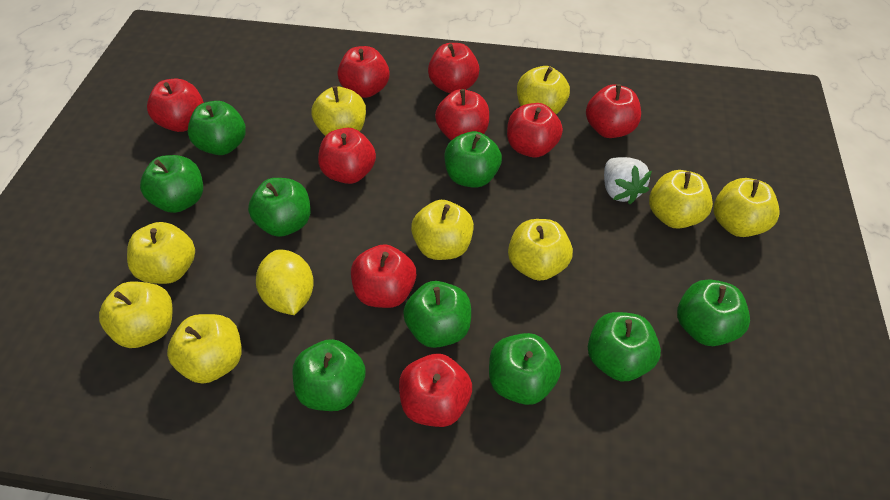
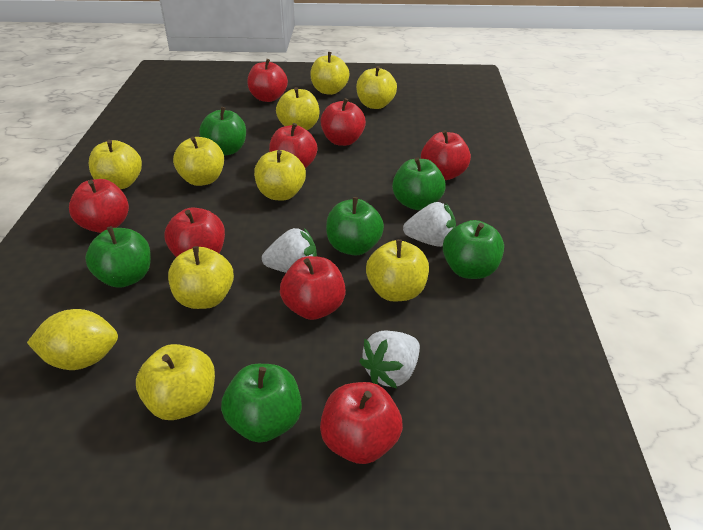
green apple: 9 -> 6
red apple: 9 -> 8
white strawberry: 1 -> 3

